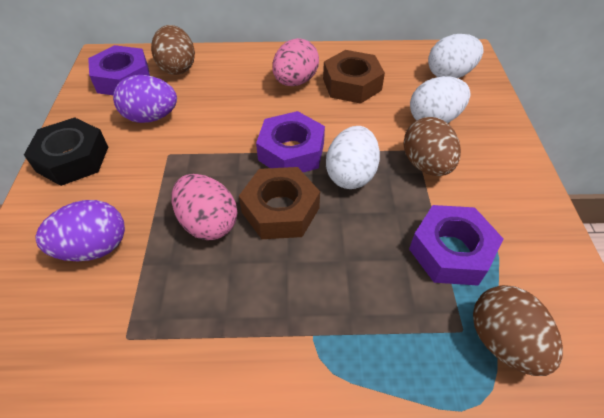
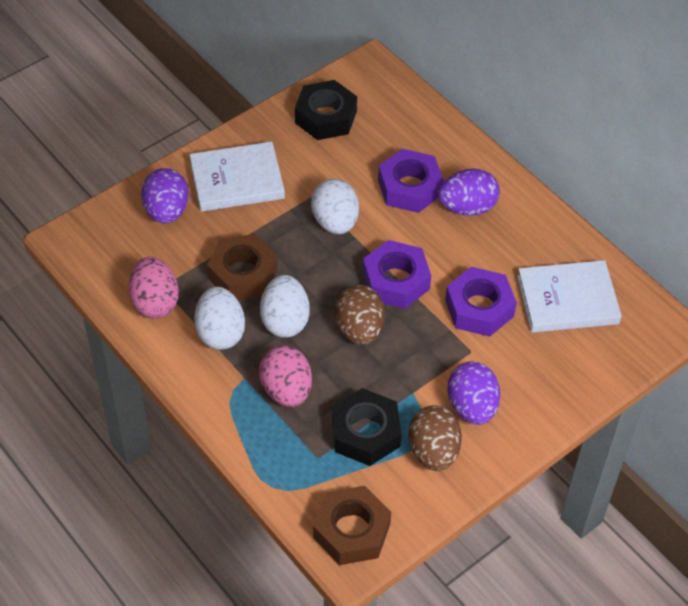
black nut: 1 -> 2
brown egg: 3 -> 2
purple egg: 2 -> 3
white book: 0 -> 2

